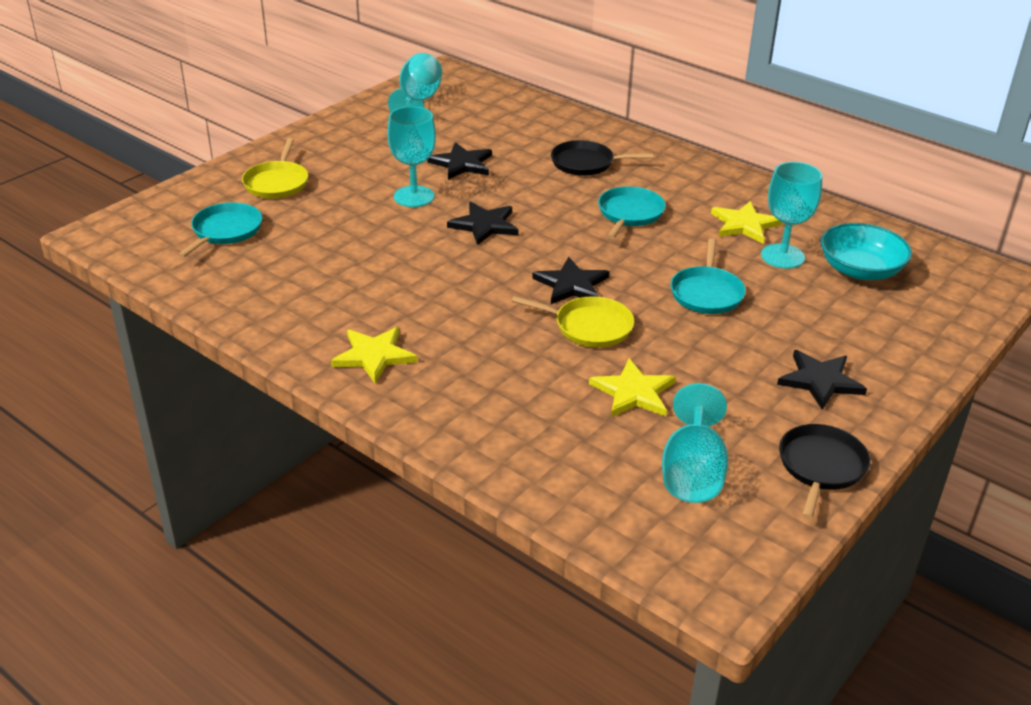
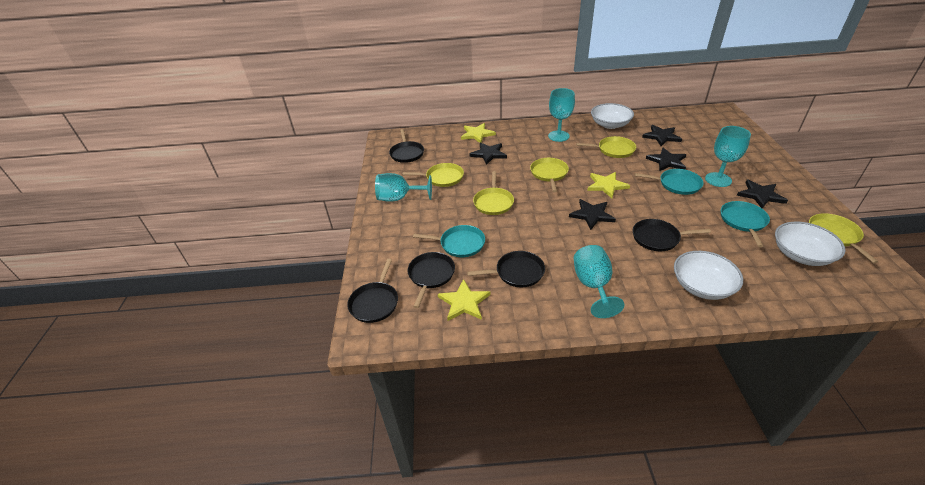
black pan: 2 -> 5
black star: 4 -> 5
turquoise bowl: 1 -> 0
white bowl: 0 -> 3
yellow pan: 2 -> 5

